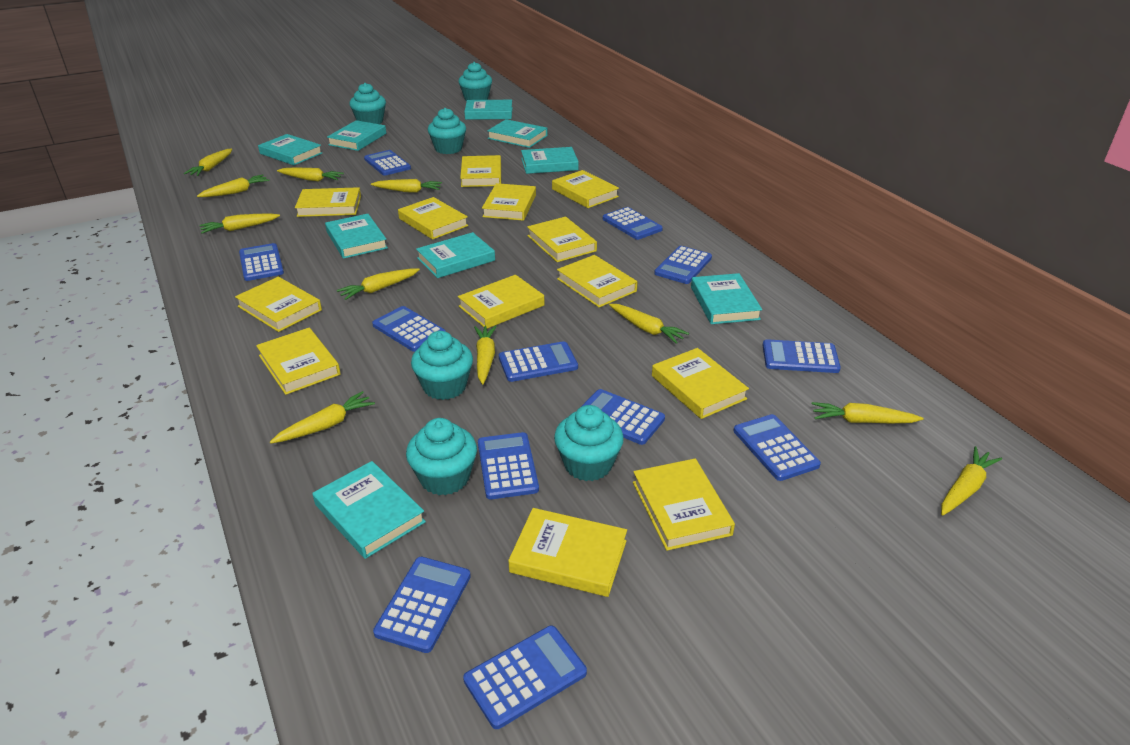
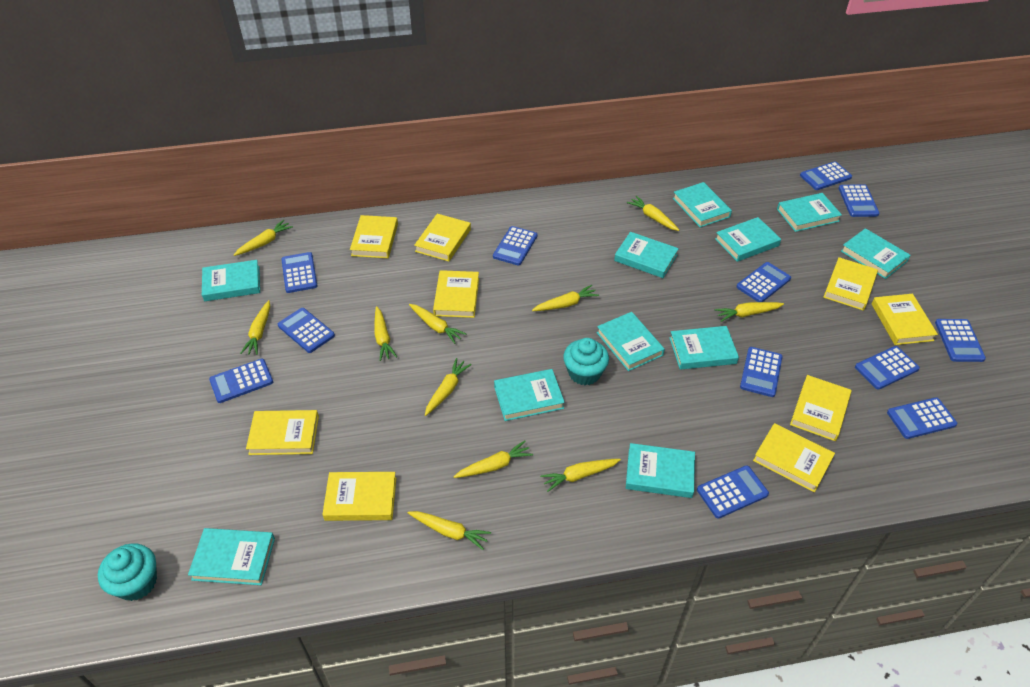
turquoise book: 9 -> 11
turquoise cupcake: 6 -> 2
yellow book: 13 -> 9

